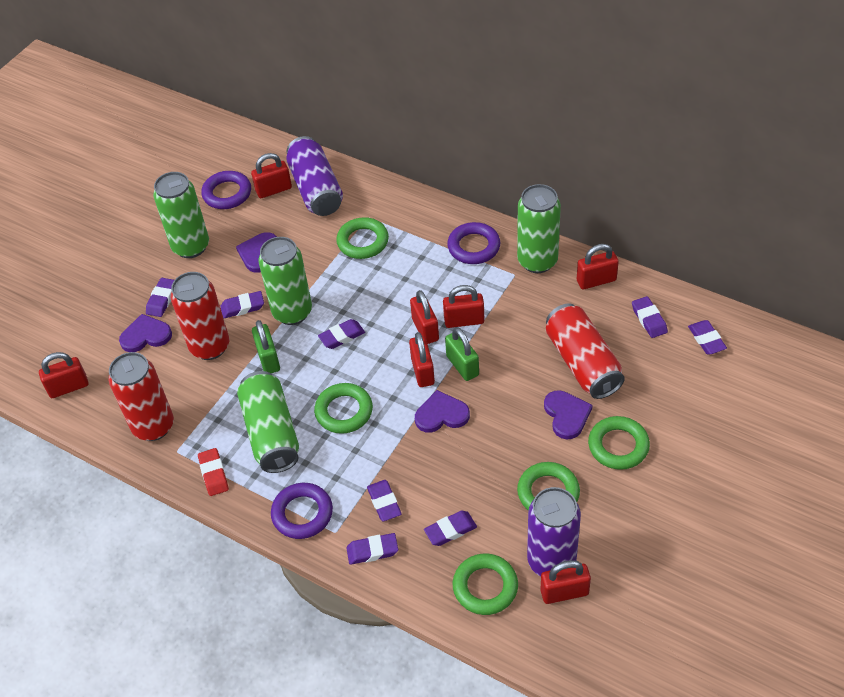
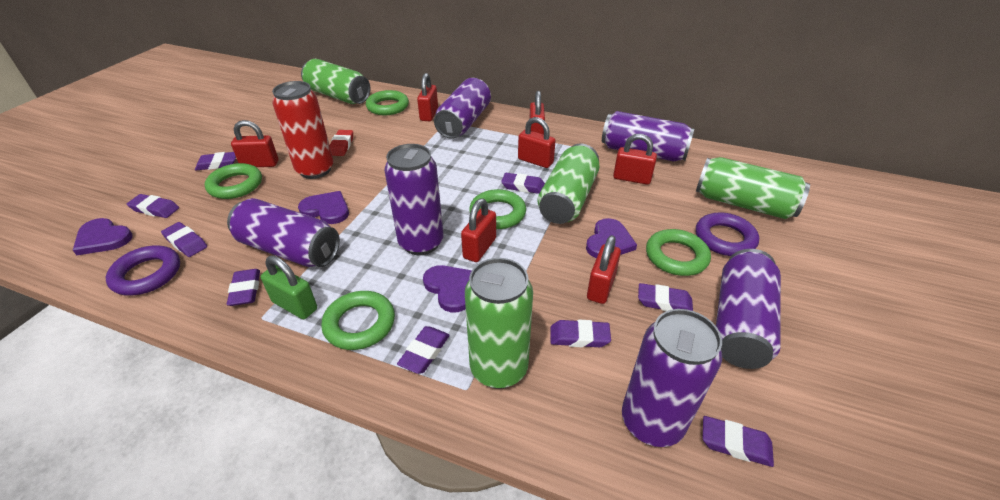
green padlock: 2 -> 1
purple can: 2 -> 6
purple eraser: 8 -> 9
purple ring: 3 -> 2
red can: 3 -> 1

